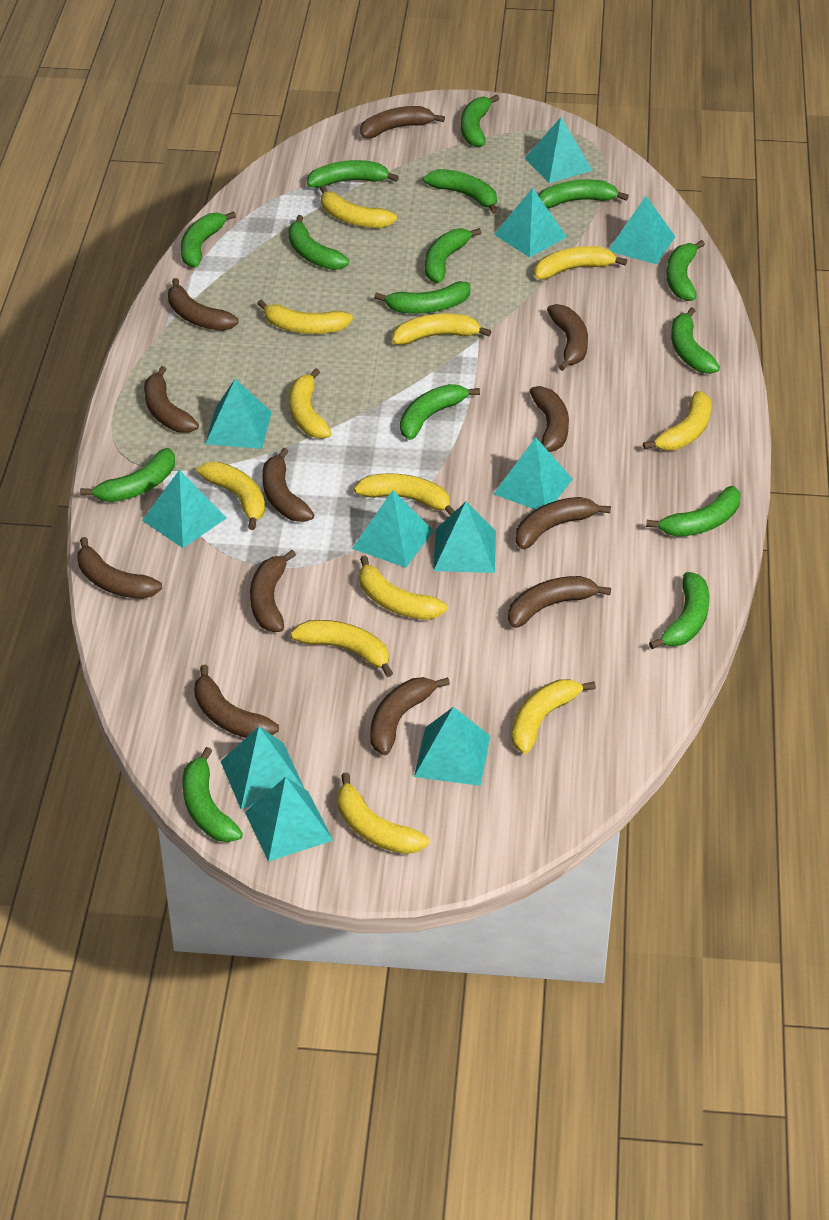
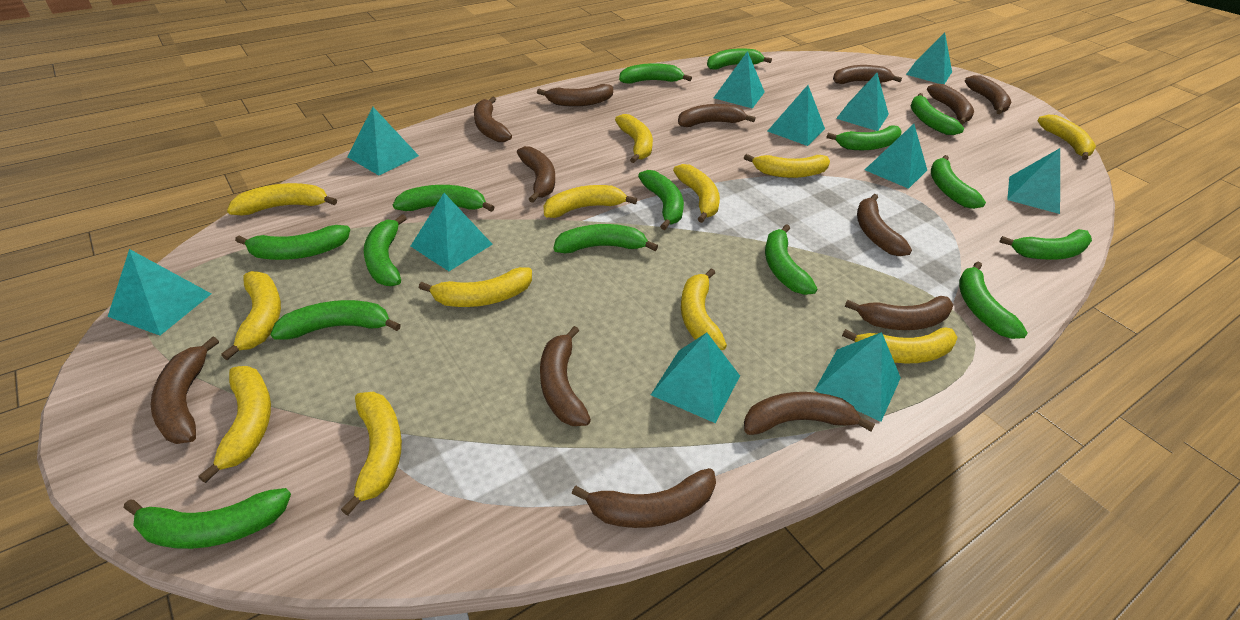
brown banana: 12 -> 13

